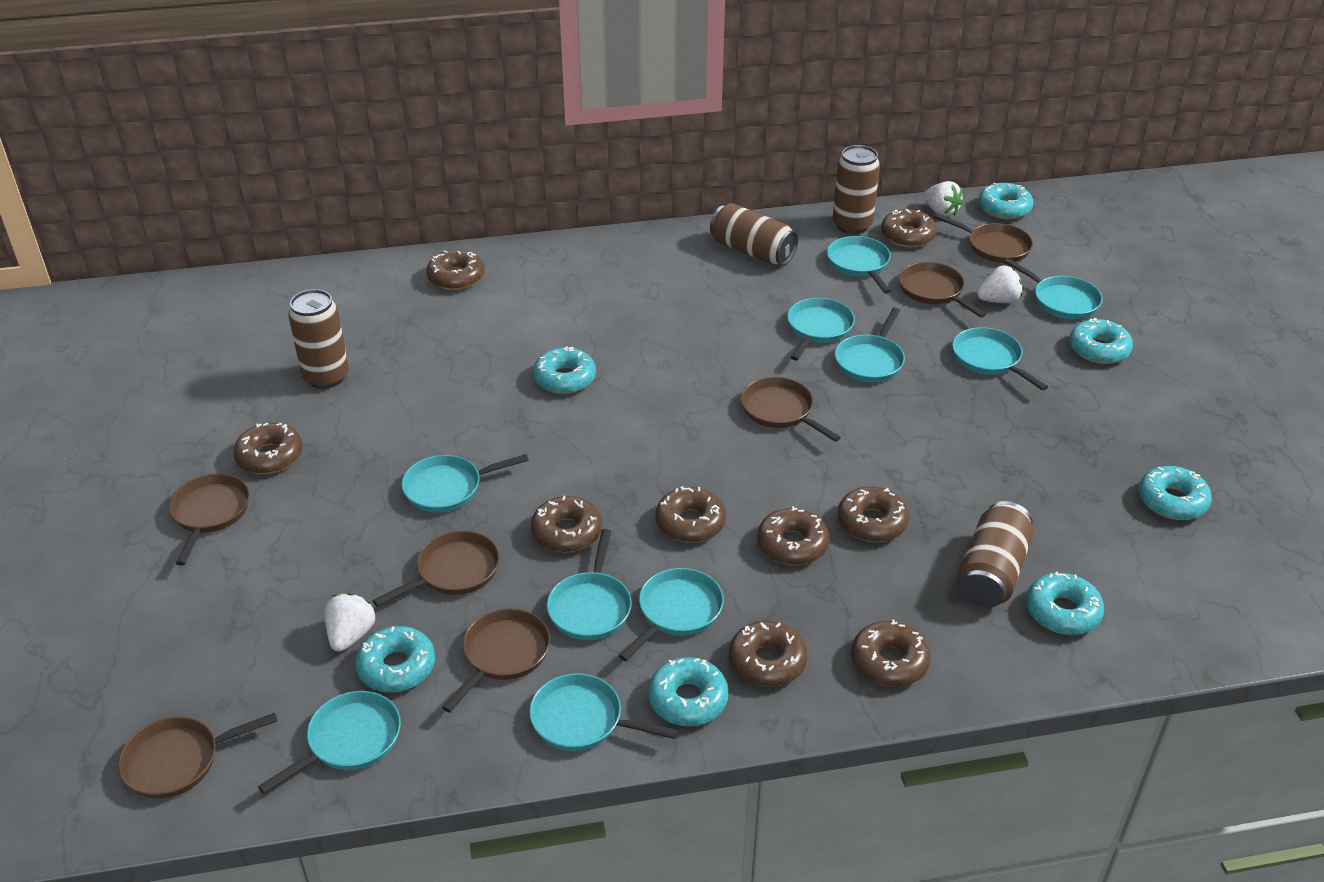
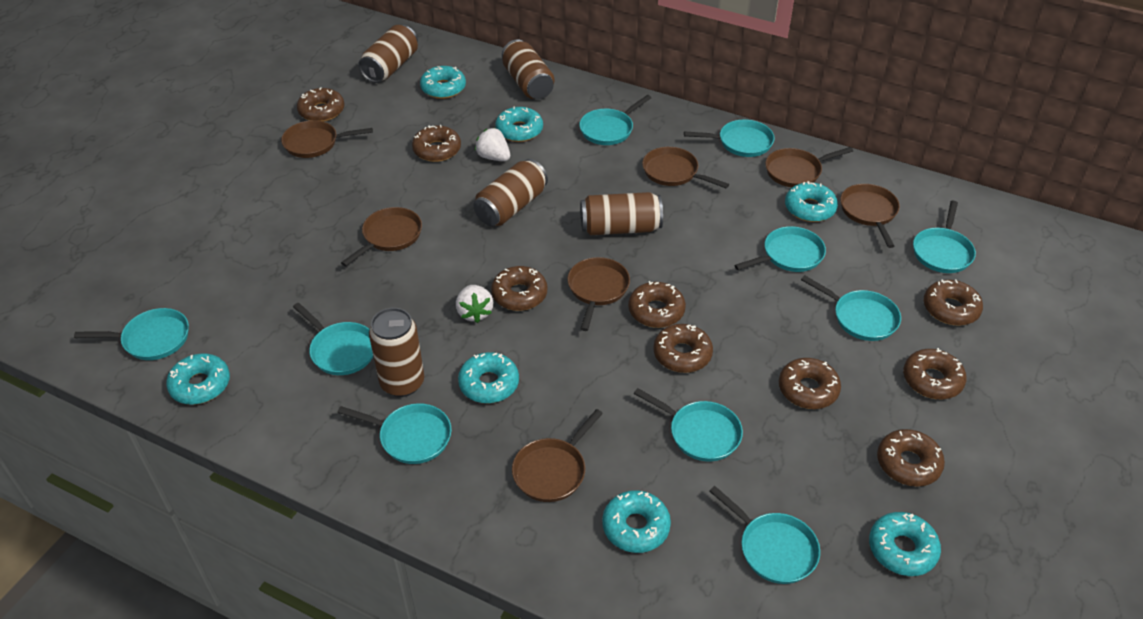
brown can: 4 -> 5
white strawberry: 3 -> 2

